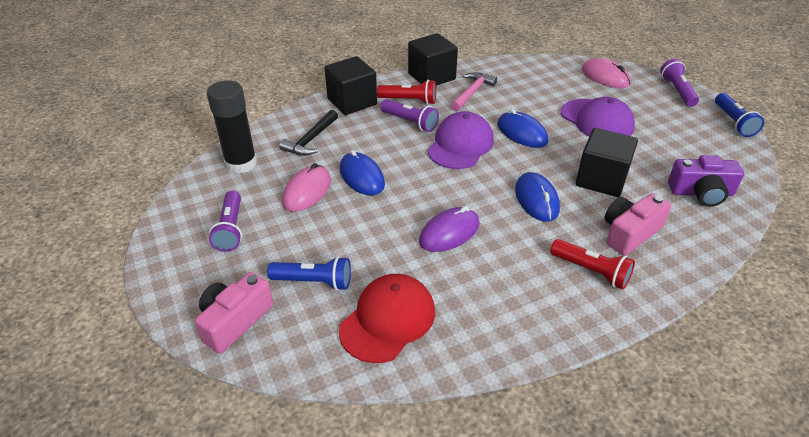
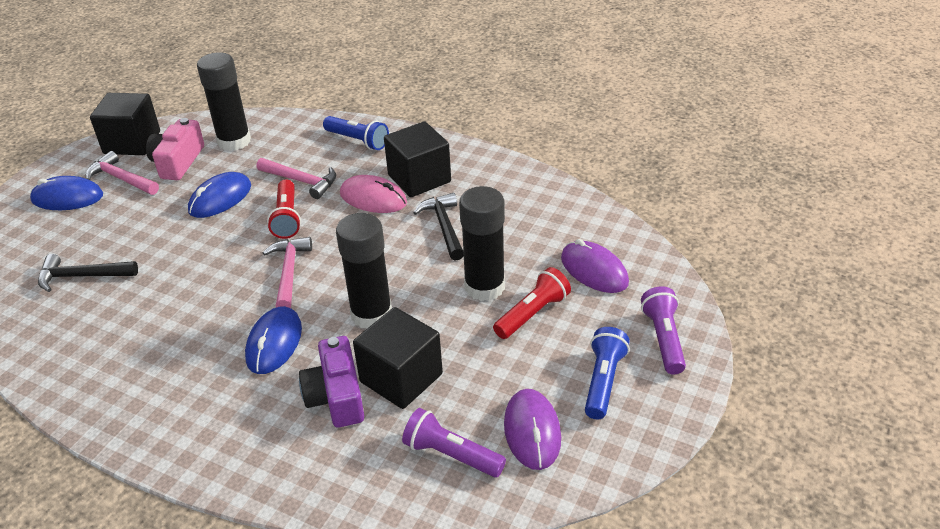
black glue stick: 1 -> 3
black hammer: 1 -> 2
pink camera: 2 -> 1
pink hammer: 1 -> 3
pink mouse: 2 -> 1
purple cap: 2 -> 0
purple flashlight: 3 -> 2
purple mouse: 1 -> 2
red cap: 1 -> 0

